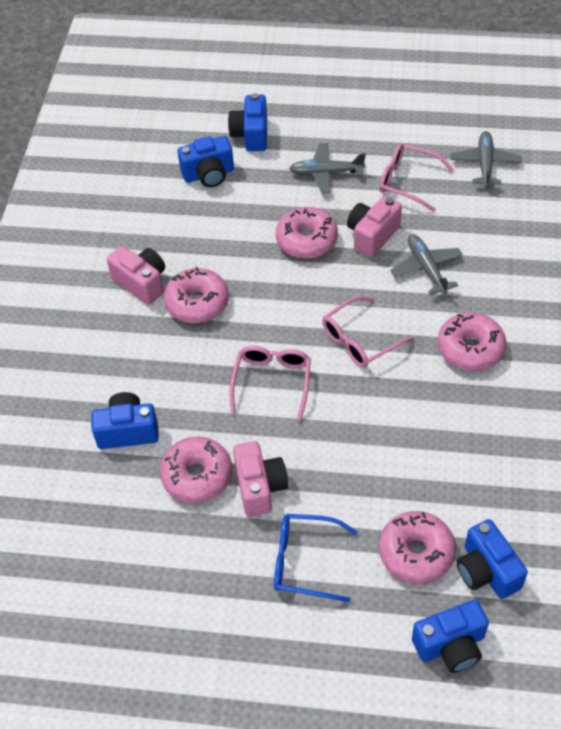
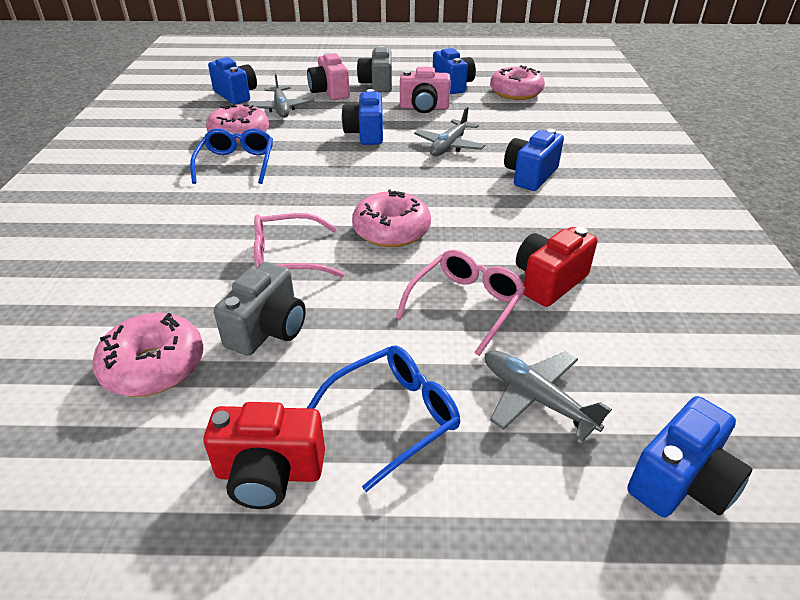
blue glasses: 1 -> 2
grey camera: 0 -> 2
pink camera: 3 -> 2
pink donut: 5 -> 4
pink glasses: 3 -> 2
red camera: 0 -> 2

